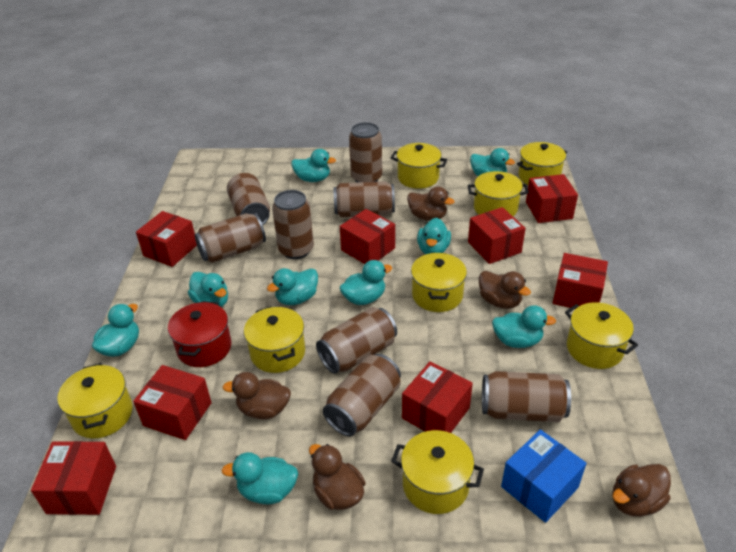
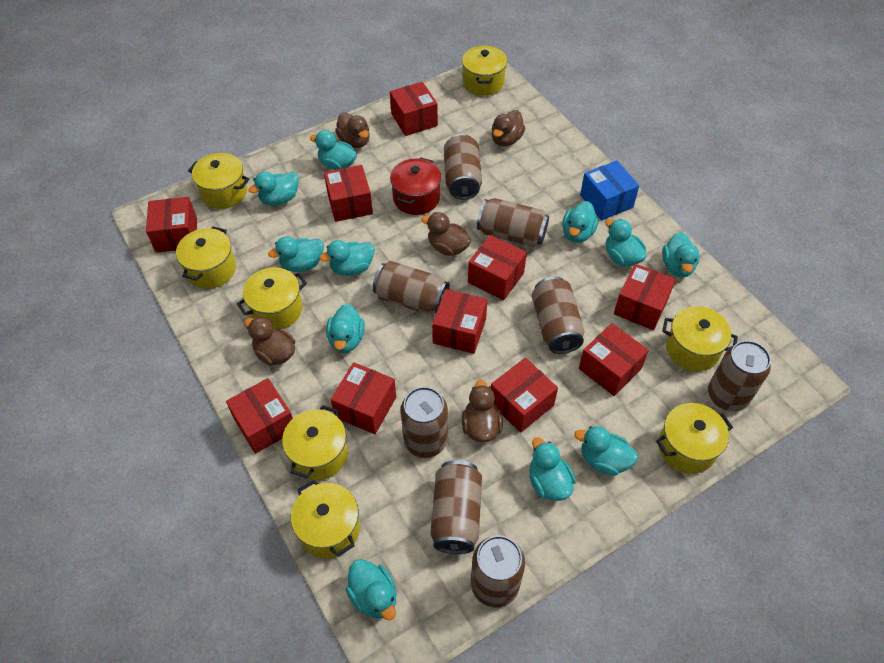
red box: 8 -> 10
turquoise duck: 9 -> 11

